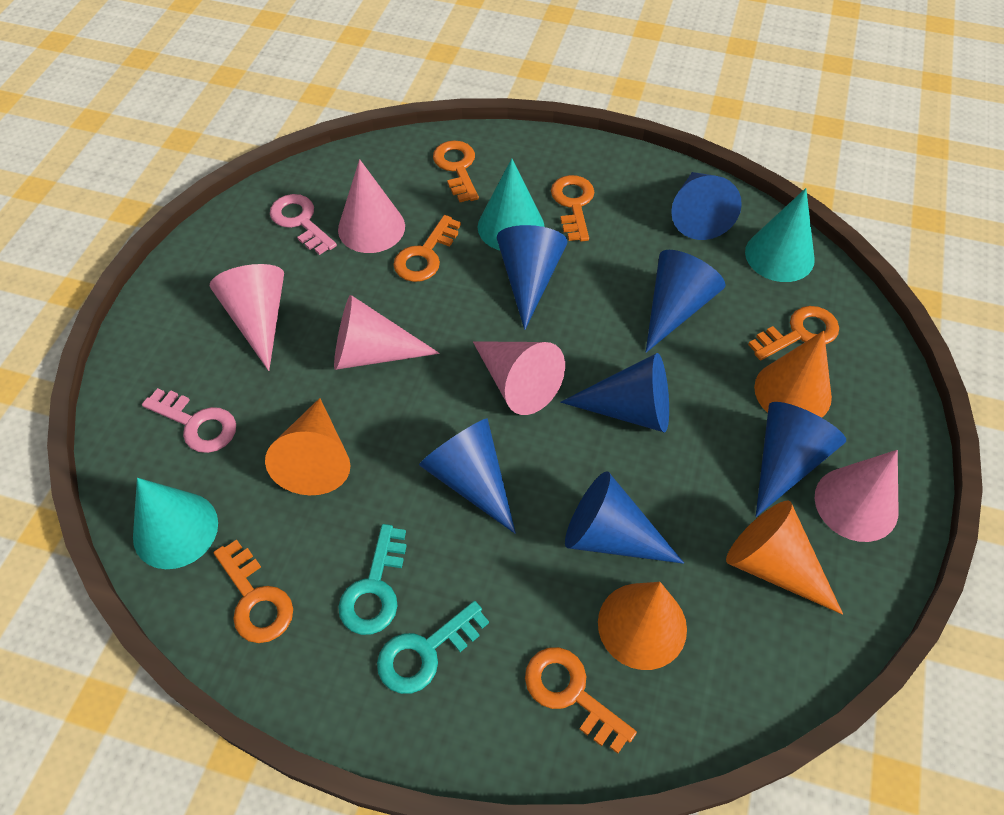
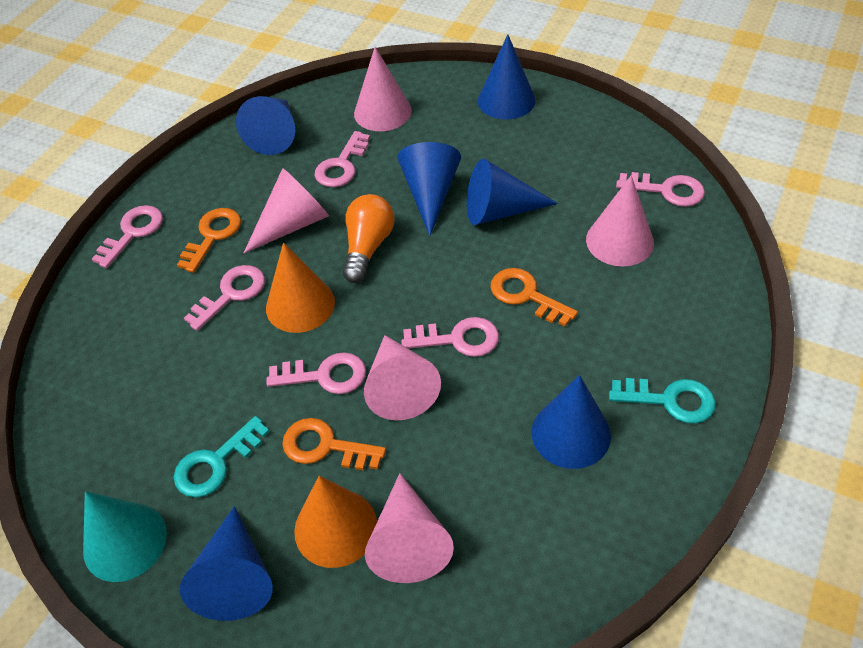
blue cone: 7 -> 6
orange cone: 4 -> 2
orange key: 6 -> 3
orange light bulb: 0 -> 1
pink key: 2 -> 6
turquoise cone: 3 -> 1

